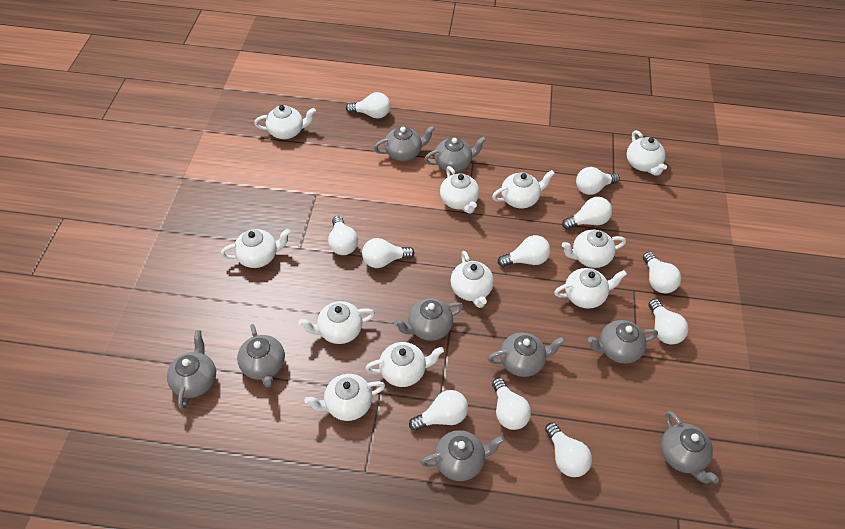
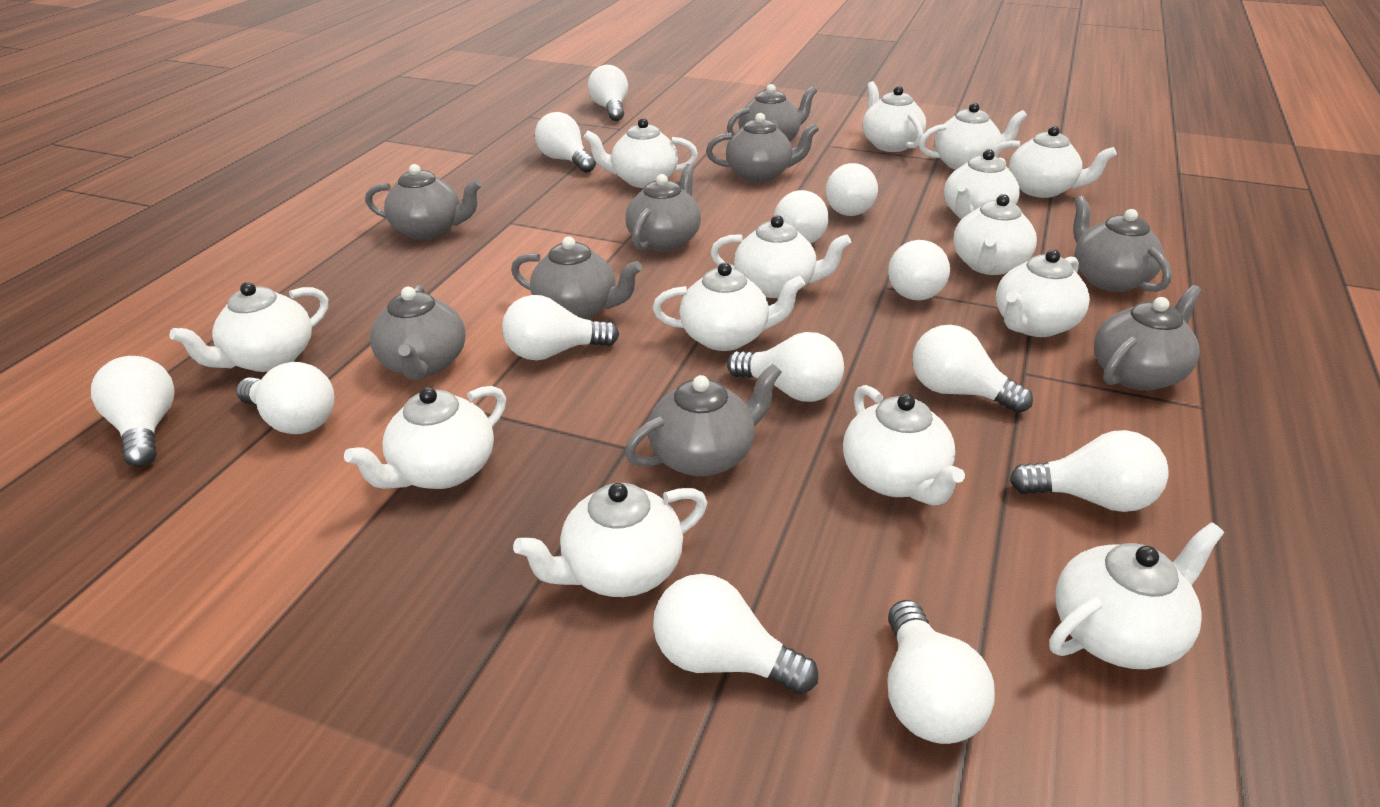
white light bulb: 11 -> 13
white teapot: 11 -> 14

